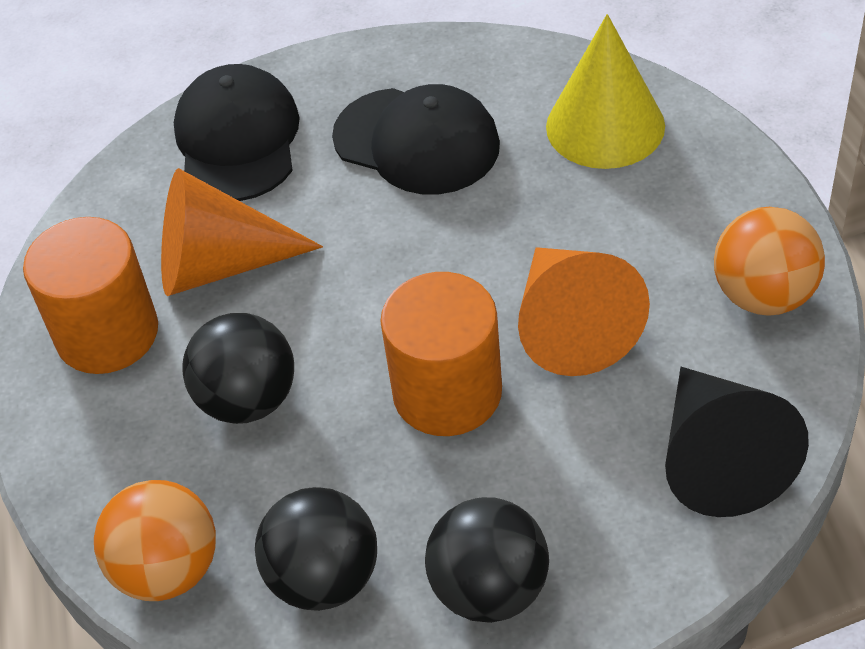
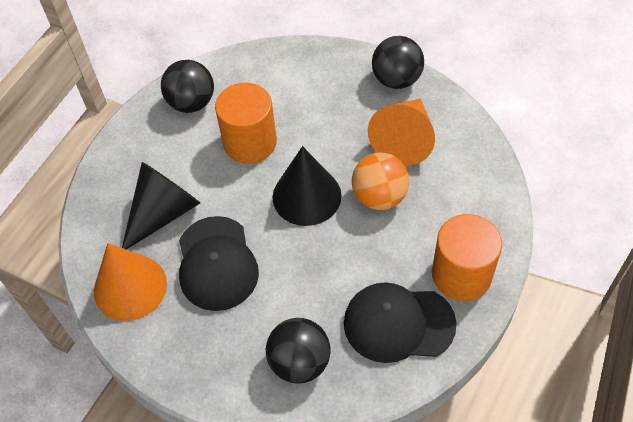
black cone: 1 -> 2
orange ball: 2 -> 1
yellow cone: 1 -> 0

